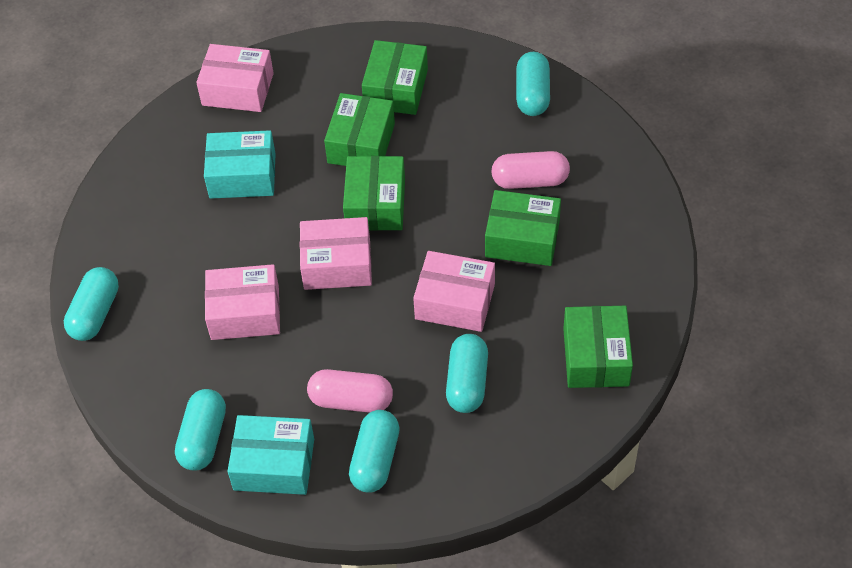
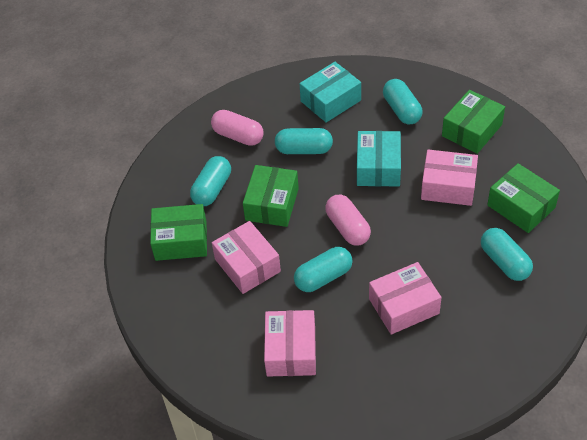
green box: 5 -> 4

